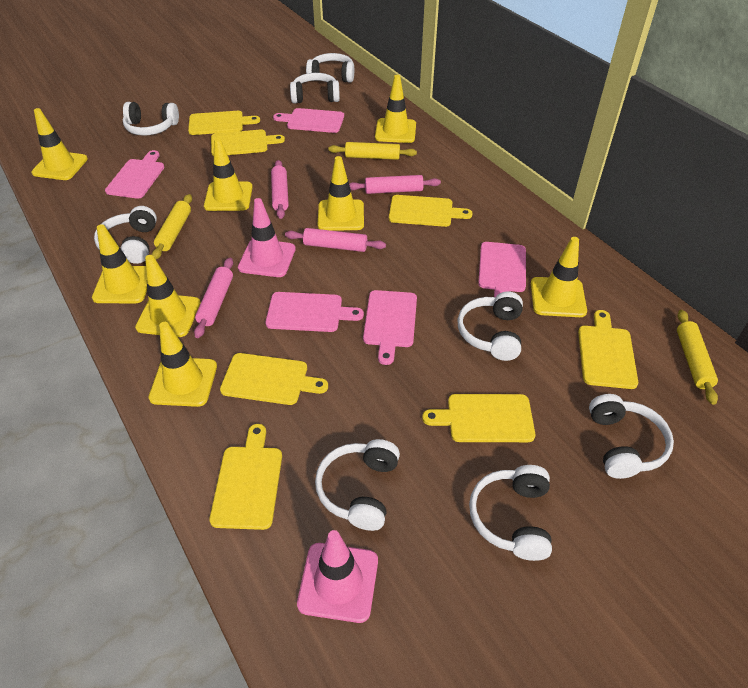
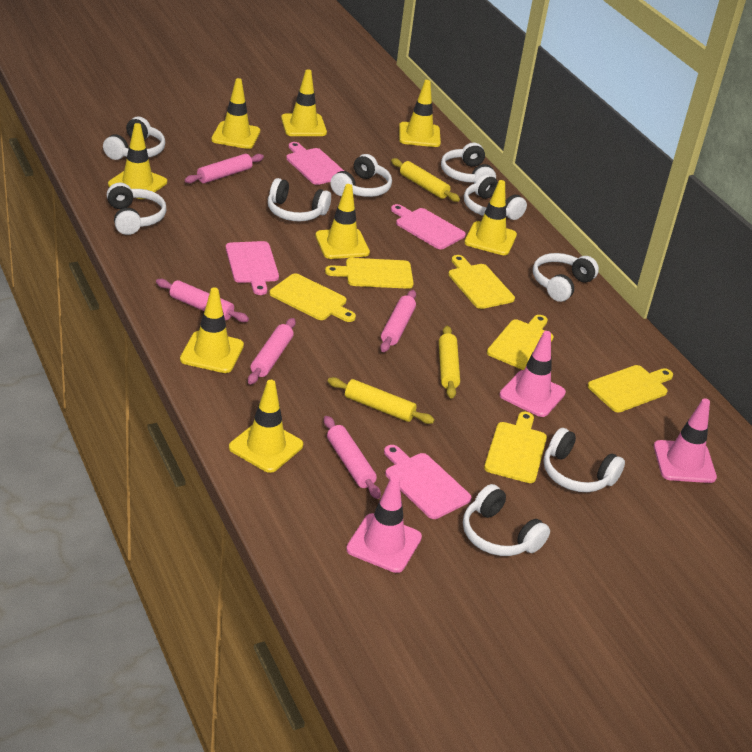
pink cutting board: 5 -> 4
pink rolling pin: 4 -> 5
pink traffic cone: 2 -> 3
white headphones: 8 -> 9
yellow cutting board: 7 -> 6

